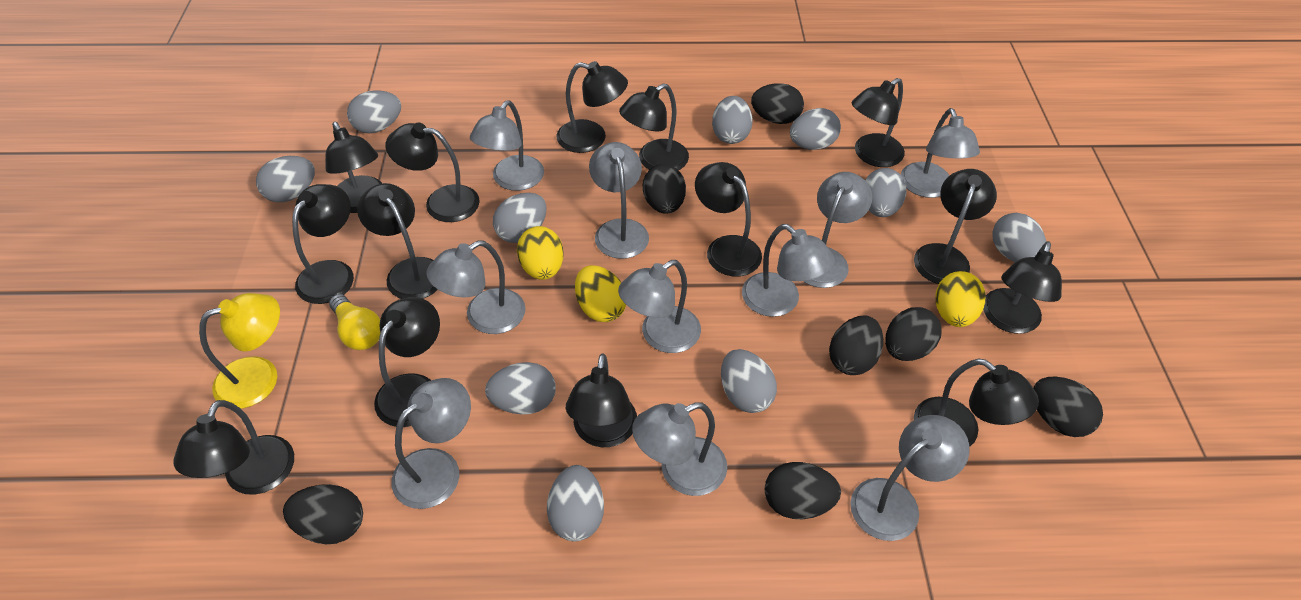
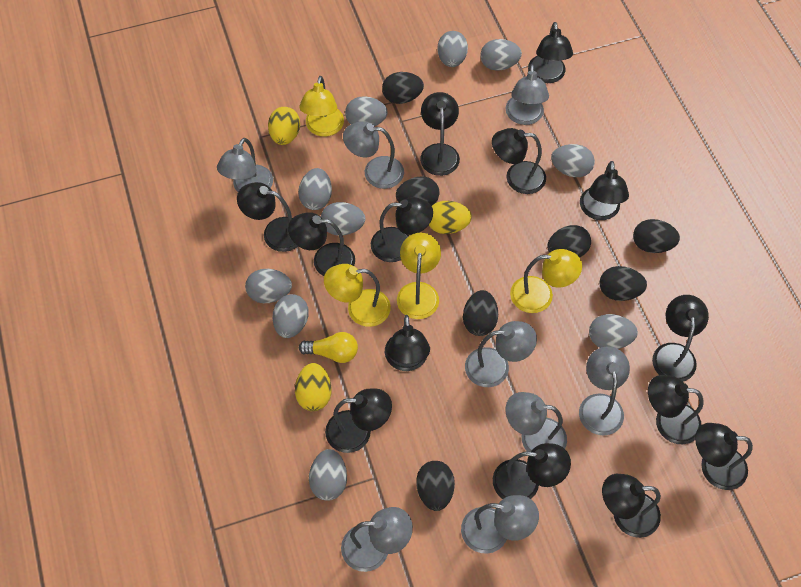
grey lamp: 10 -> 8
yellow lamp: 1 -> 4

